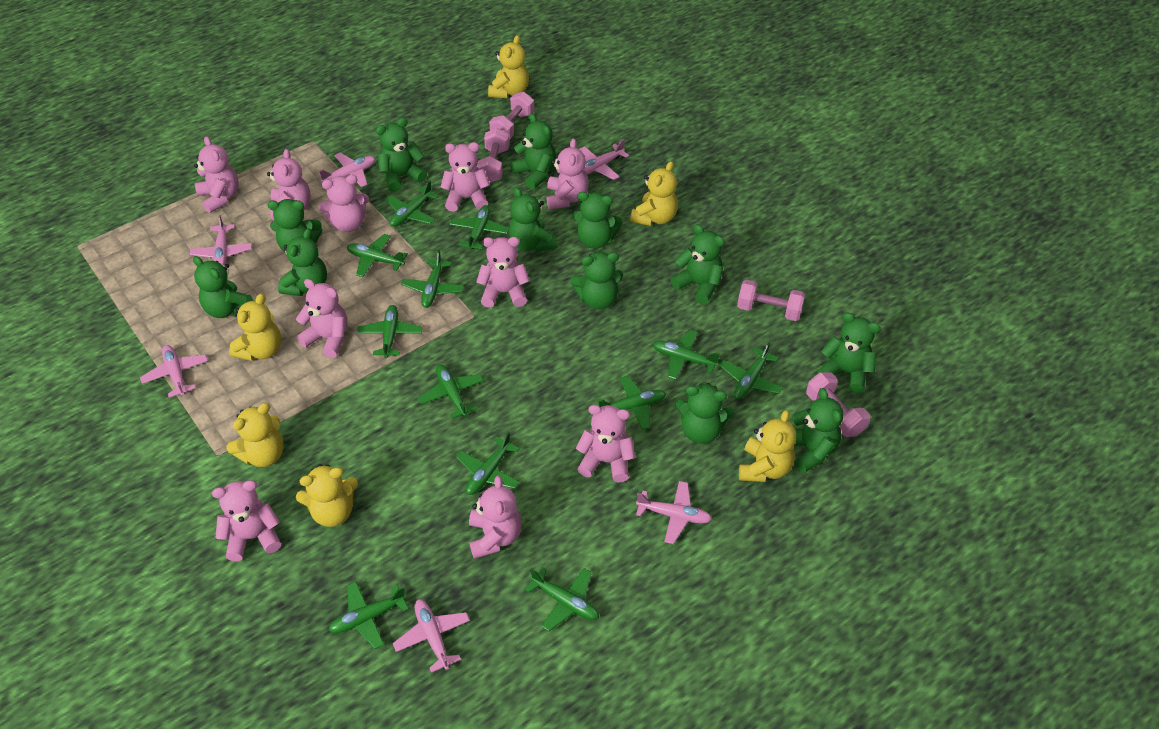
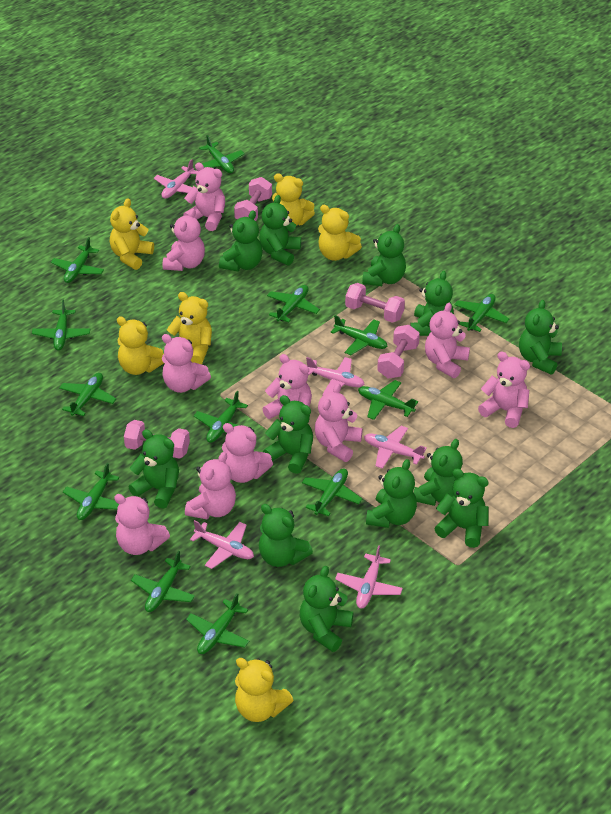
green plane: 12 -> 13
pink plane: 6 -> 5

